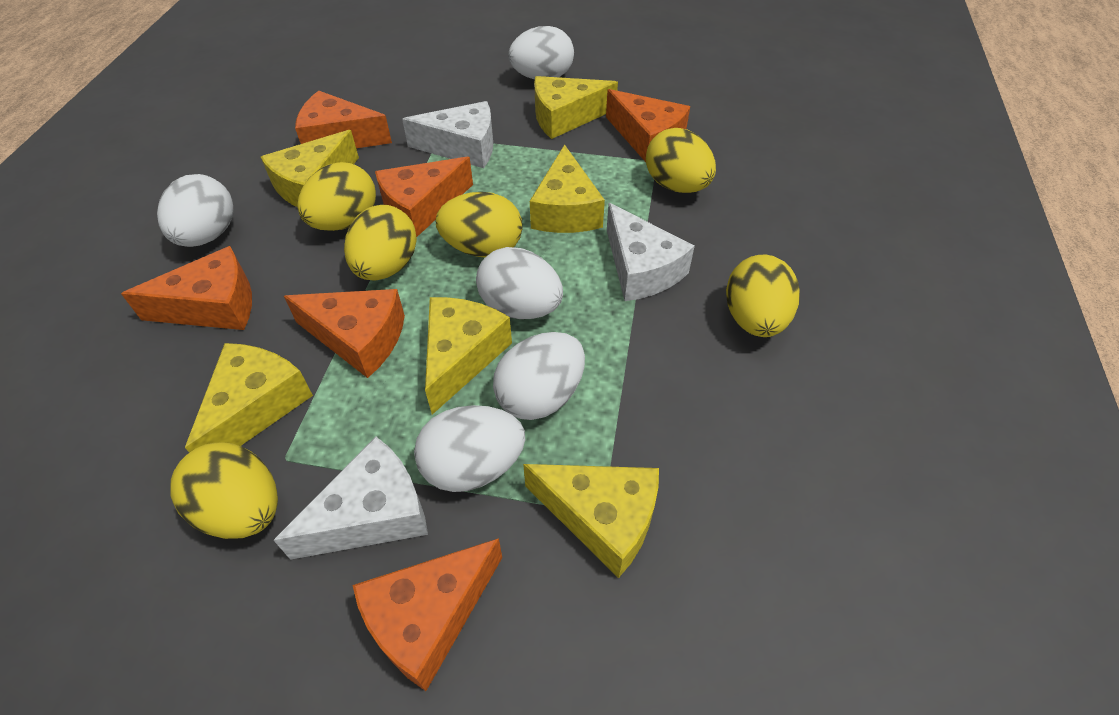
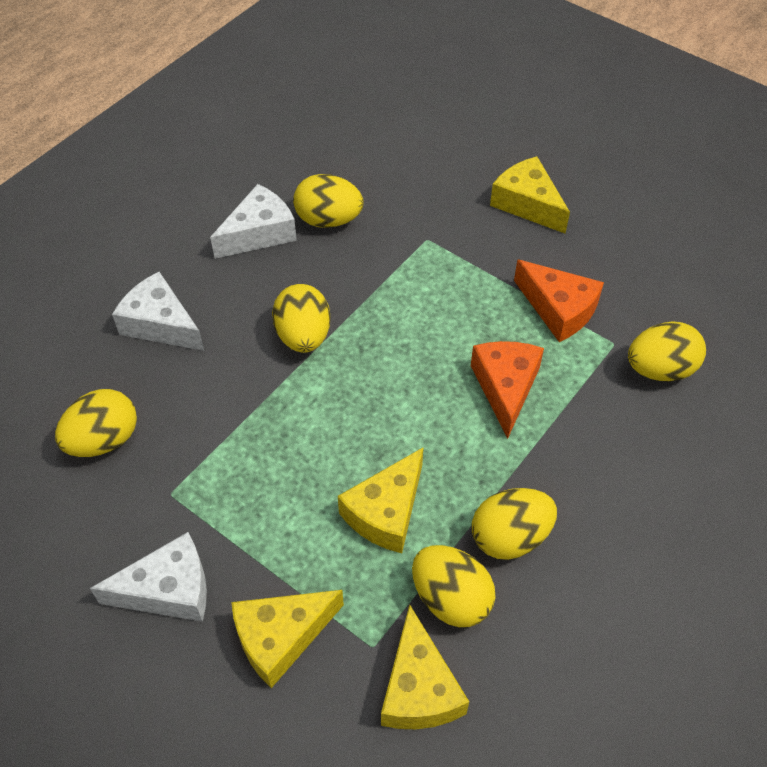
orange cheese: 6 -> 2
white egg: 5 -> 0
yellow cheese: 6 -> 4

